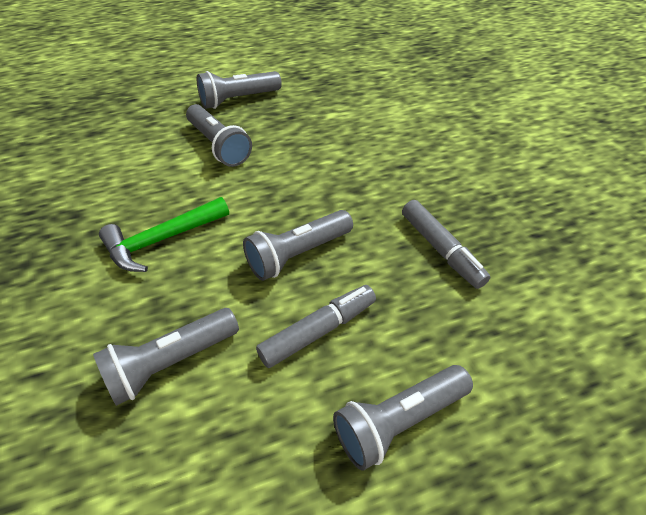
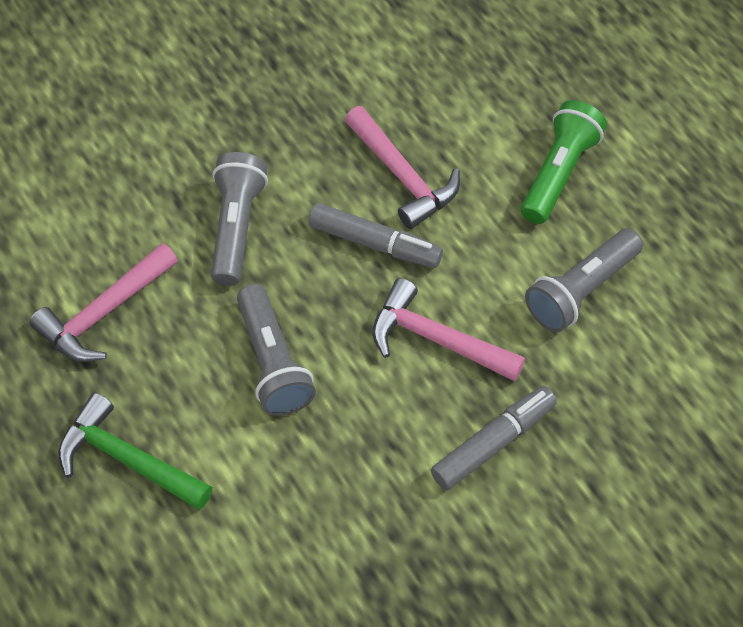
green flashlight: 0 -> 1
grey flashlight: 5 -> 3
pink hammer: 0 -> 3

